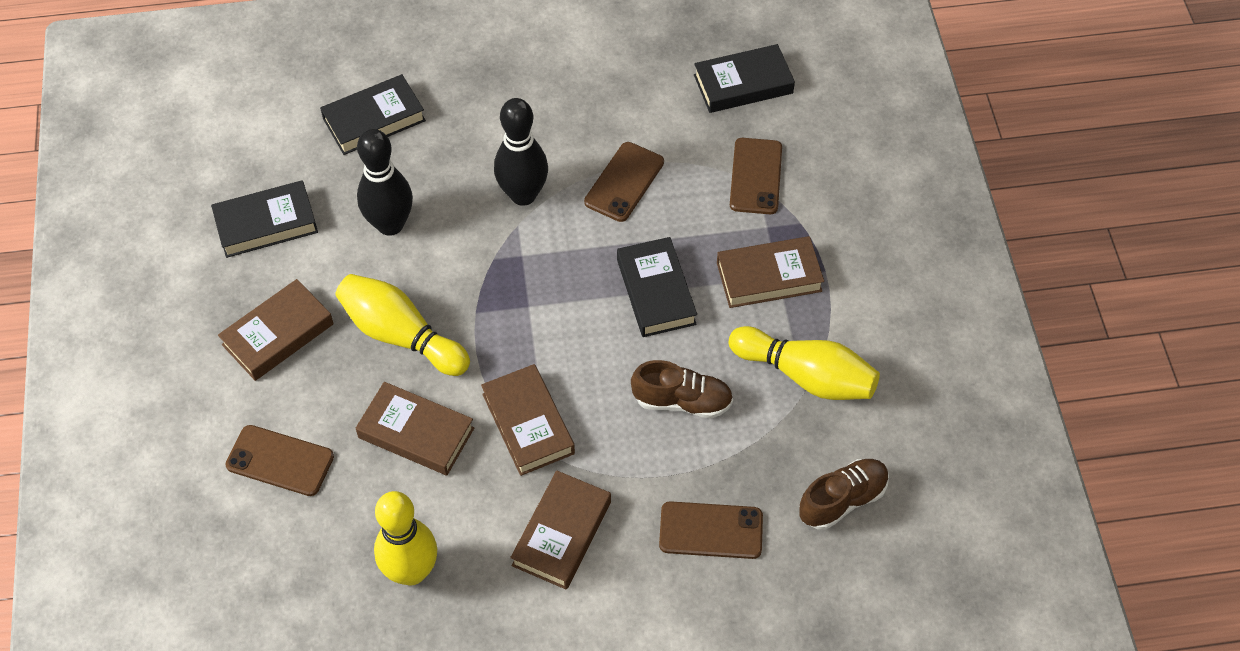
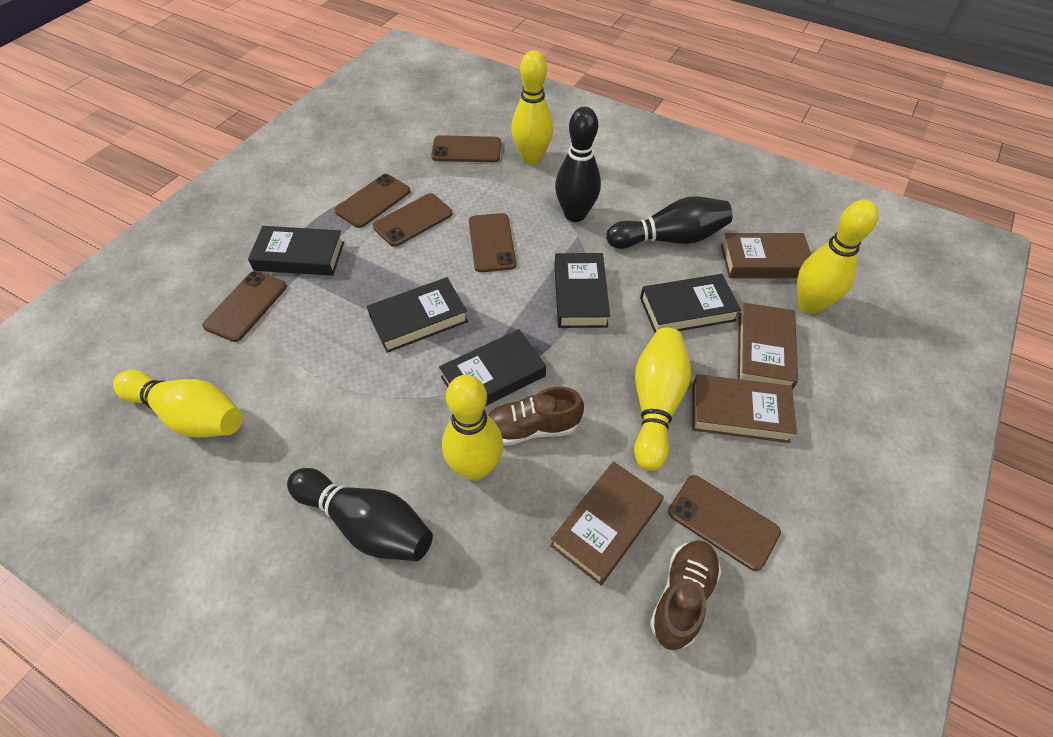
black book: 4 -> 5
black bowling pin: 2 -> 3
brown book: 5 -> 4
brown phone: 4 -> 6
yellow bowling pin: 3 -> 5

